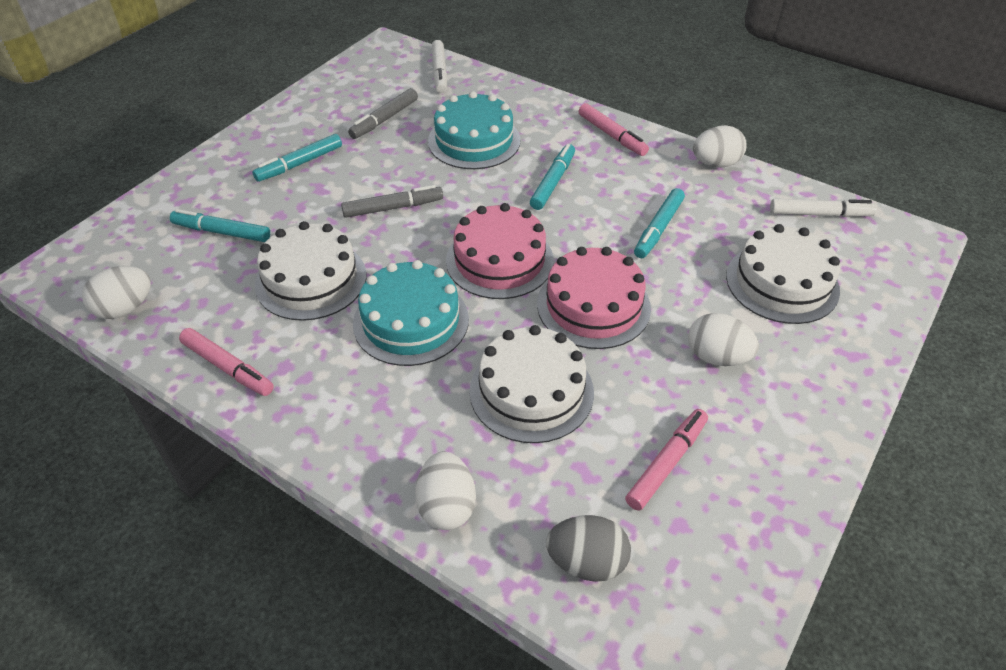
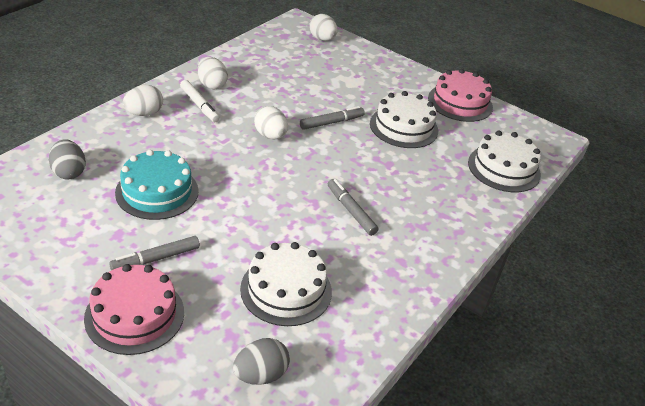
grey egg: 1 -> 2
grey marker: 2 -> 3
pink marker: 3 -> 0
turquoise cake: 2 -> 1
turquoise marker: 4 -> 0
white marker: 2 -> 1

